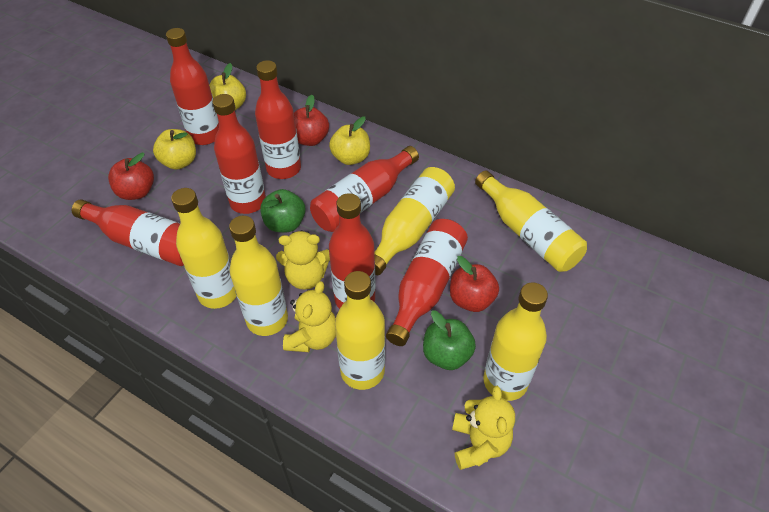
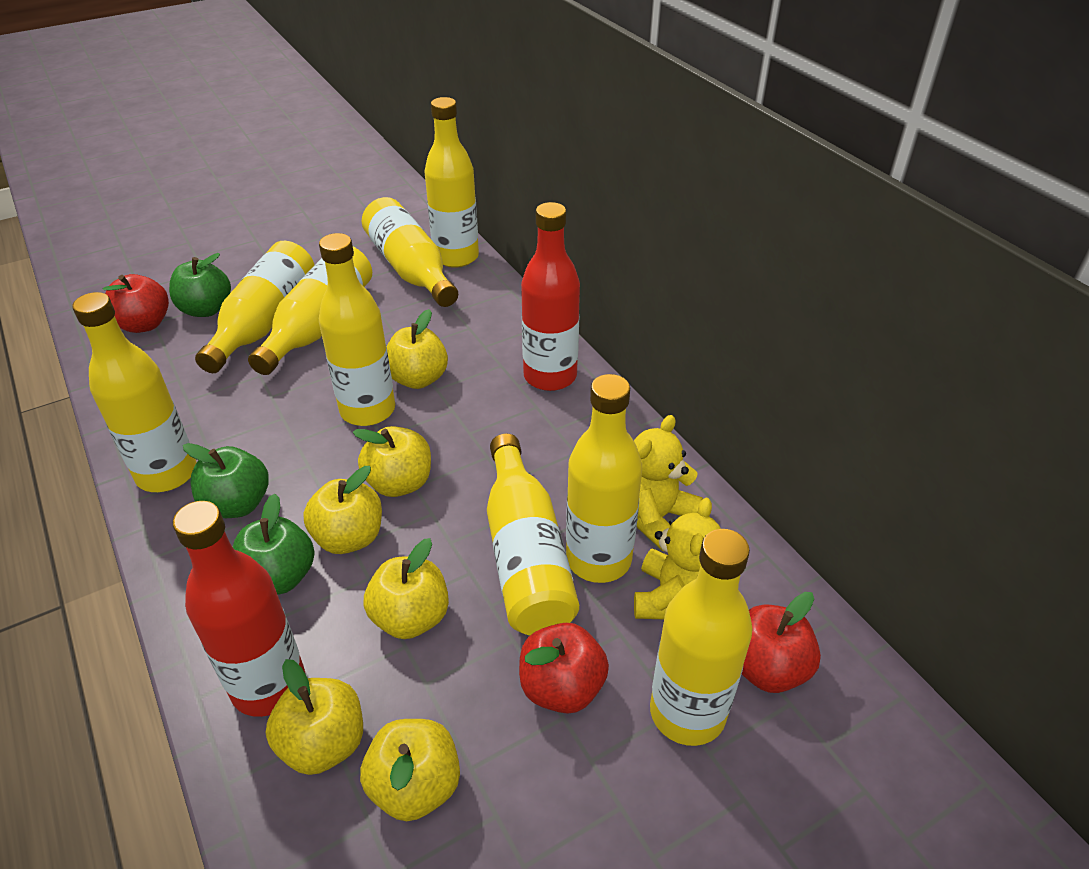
green apple: 2 -> 3
red bottle: 7 -> 2
yellow apple: 3 -> 6
yellow bottle: 6 -> 9
yellow teddy bear: 3 -> 2

